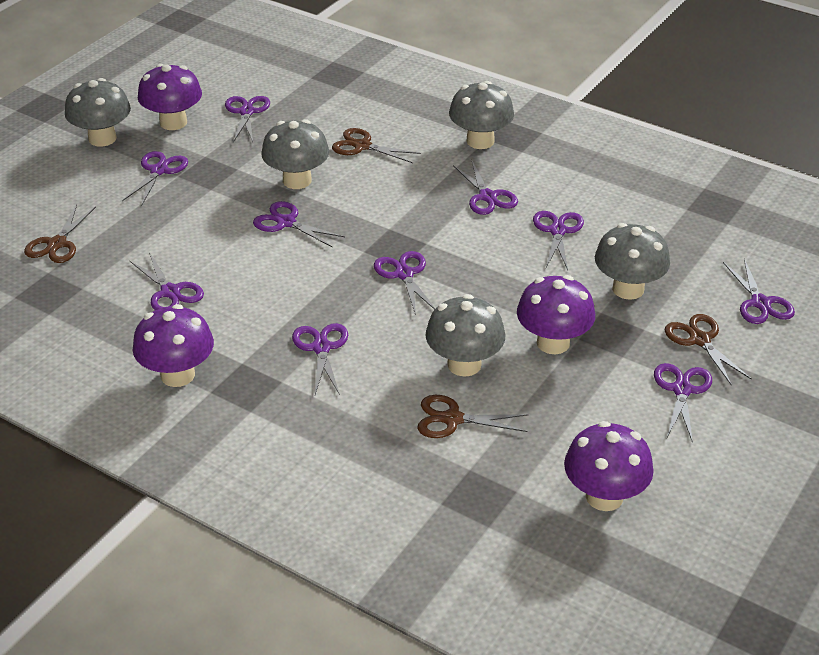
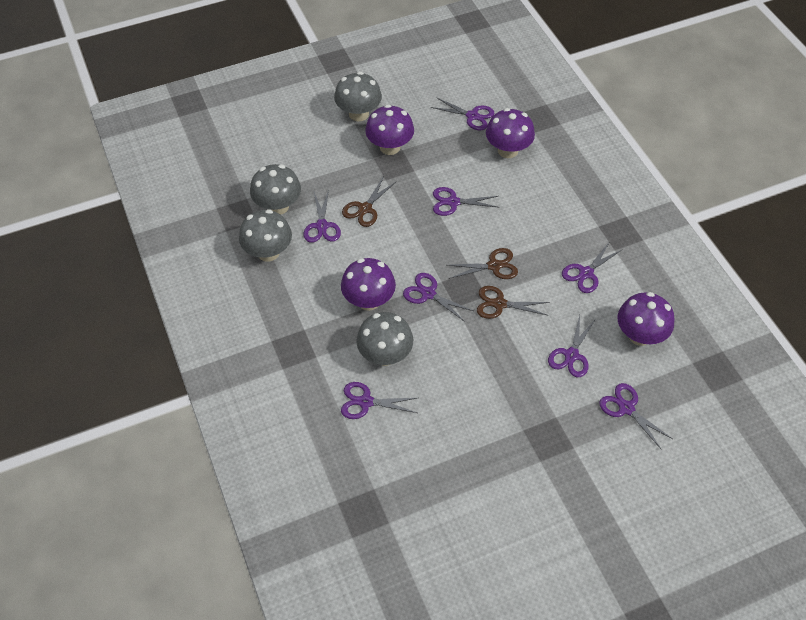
brown scissors: 4 -> 3
grey mushroom: 5 -> 4
purple scissors: 10 -> 8

